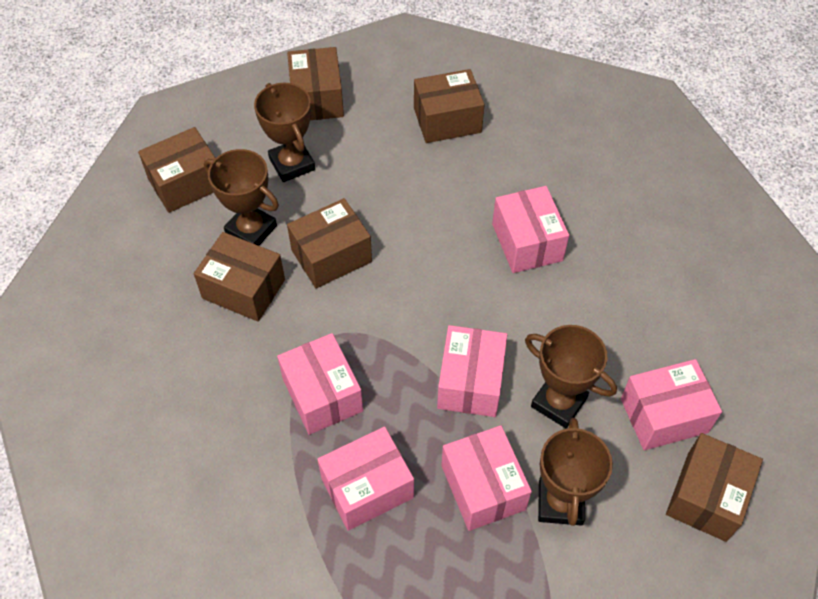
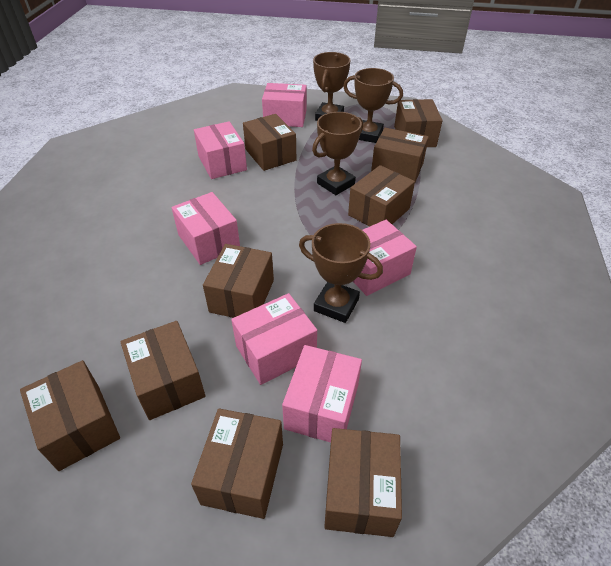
brown box: 6 -> 9

